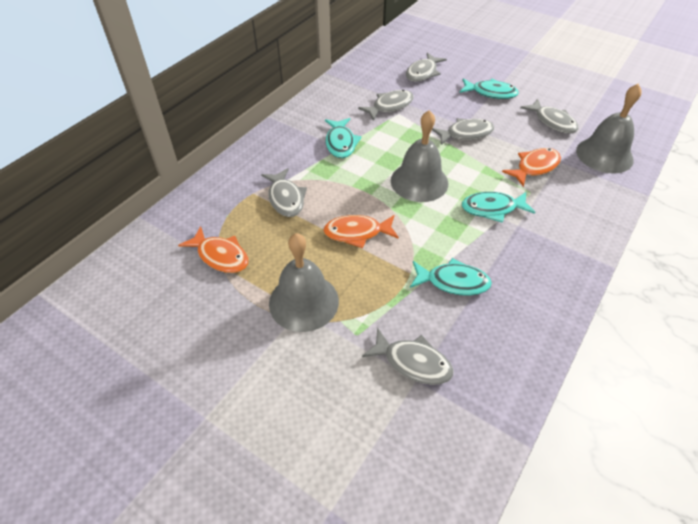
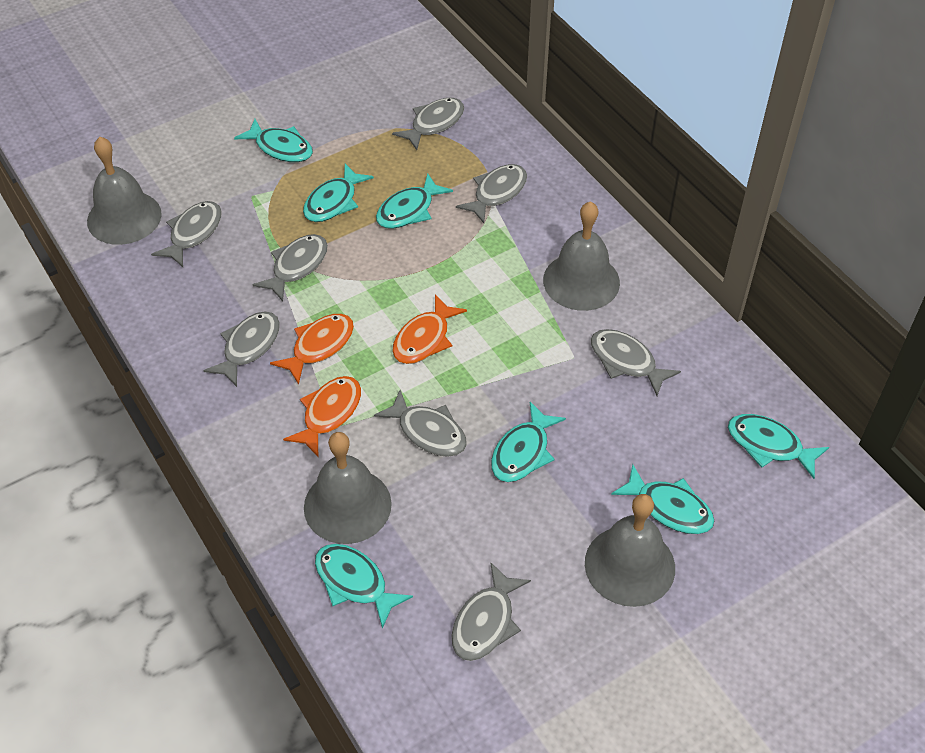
grey bell: 3 -> 4
grey fish: 6 -> 8
turquoise fish: 4 -> 7

